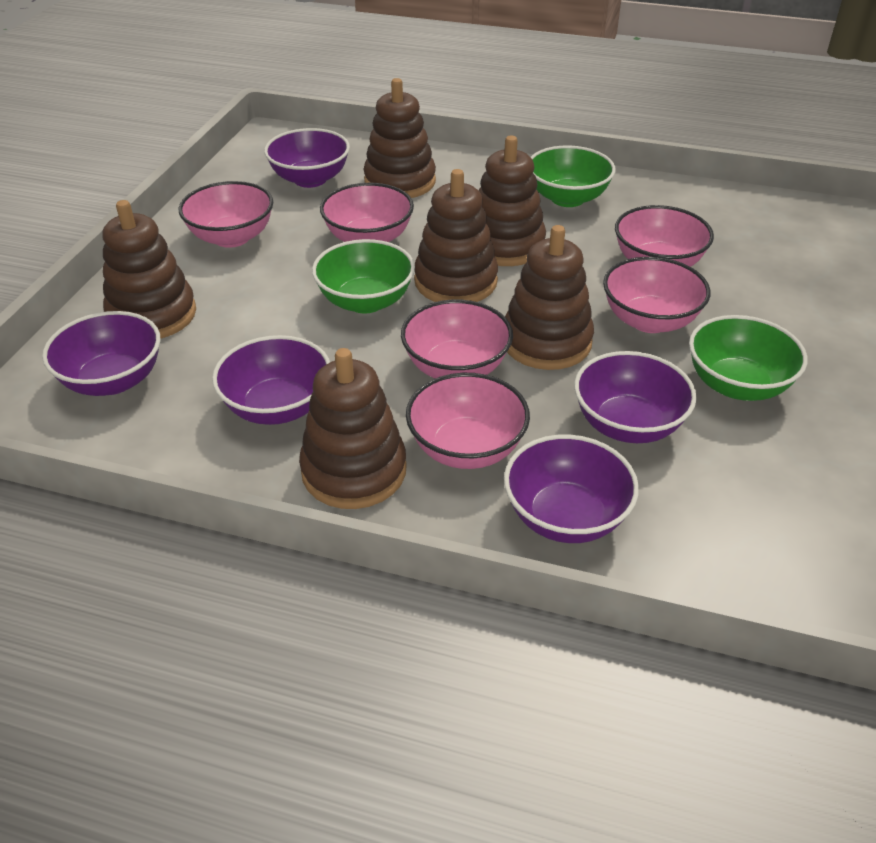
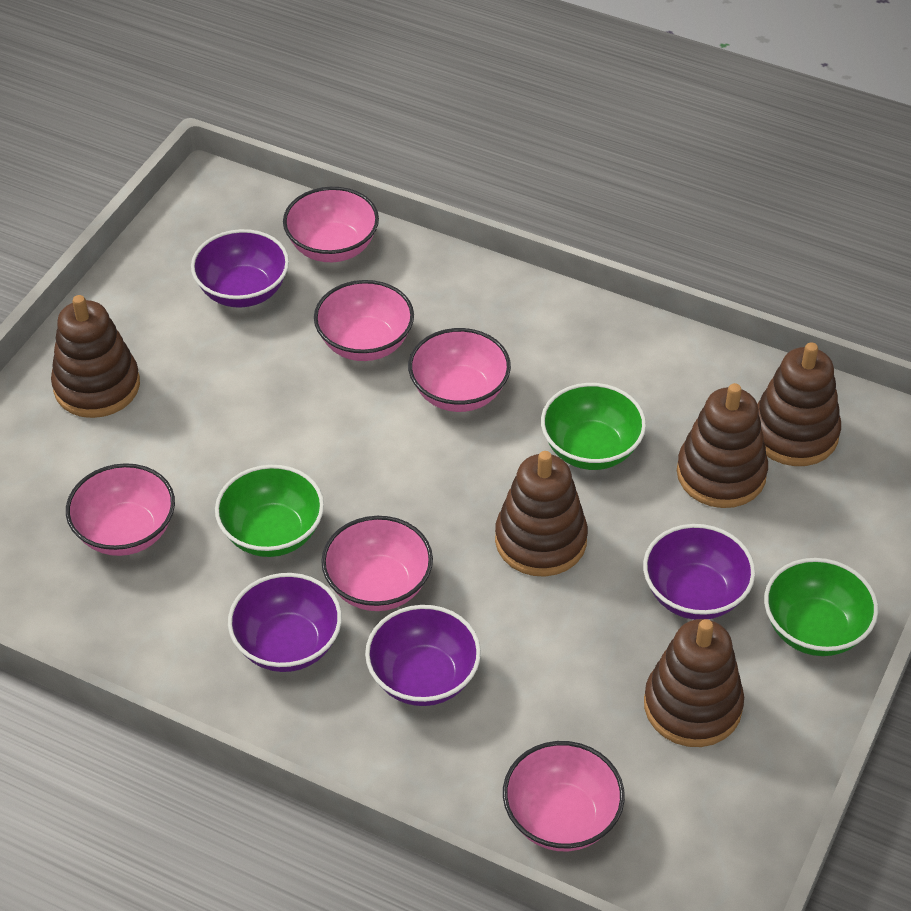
brown stacking toy: 6 -> 5
purple bowl: 5 -> 4

